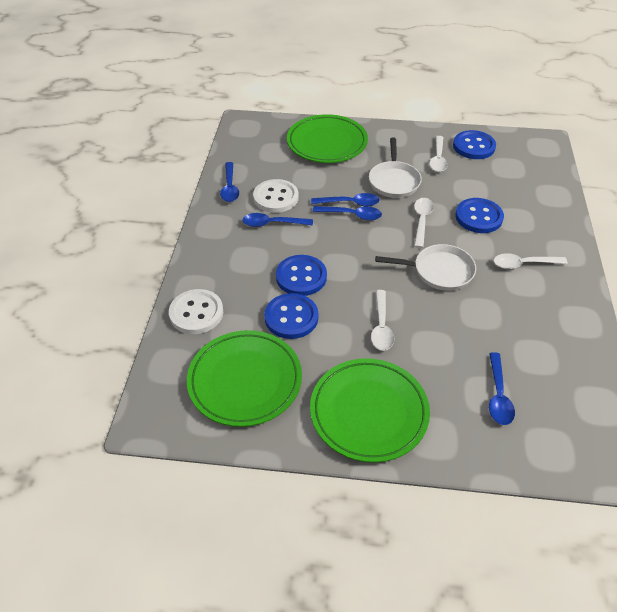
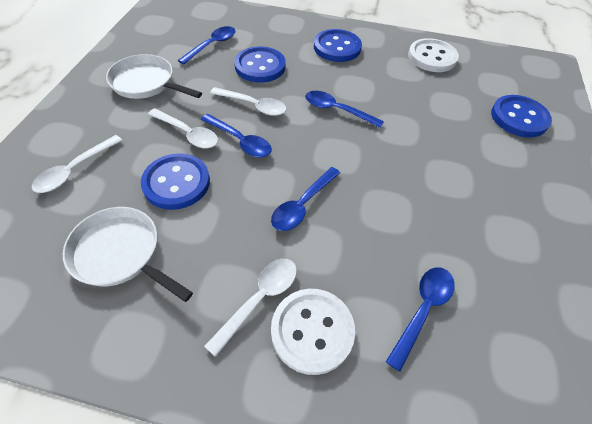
green plate: 3 -> 0

